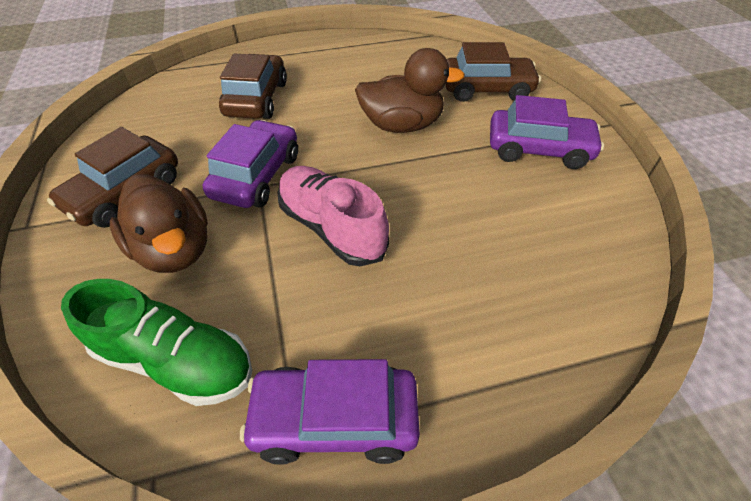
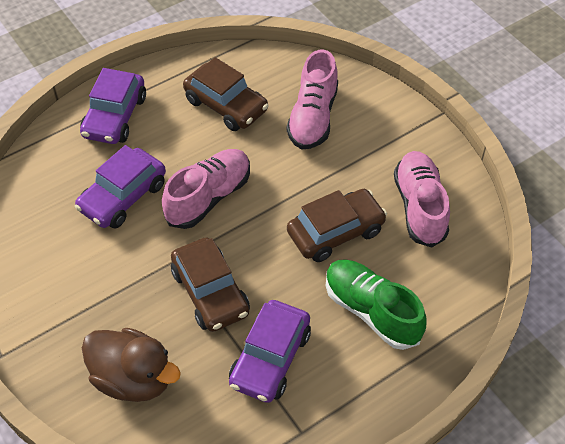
brown duck: 2 -> 1
pink shoe: 1 -> 3

